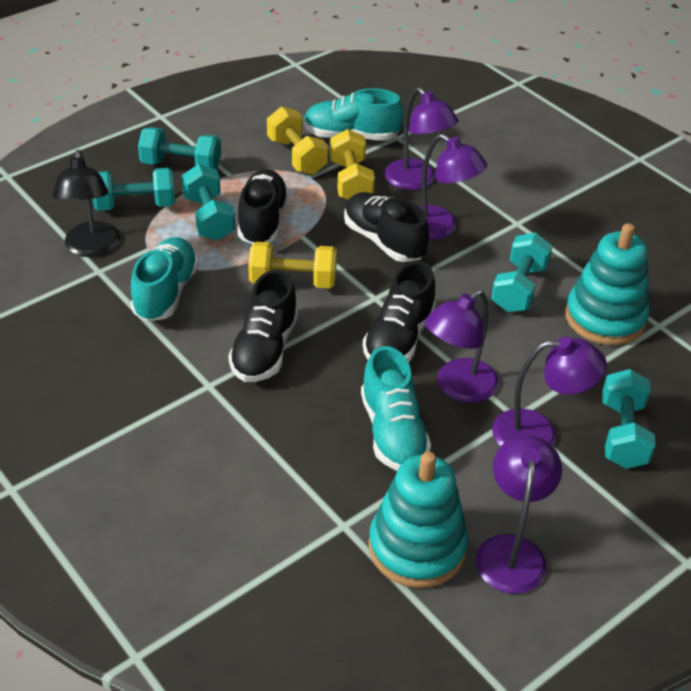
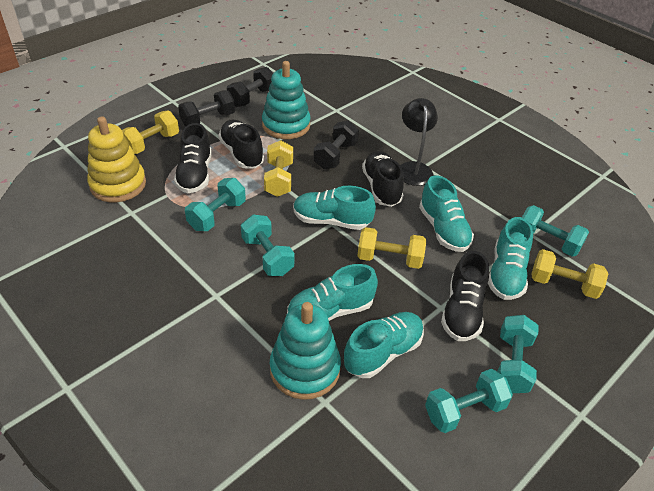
black dumbbell: 0 -> 3
purple lamp: 5 -> 0
turquoise shoe: 3 -> 5
yellow dumbbell: 3 -> 4
yellow stacking toy: 0 -> 1

